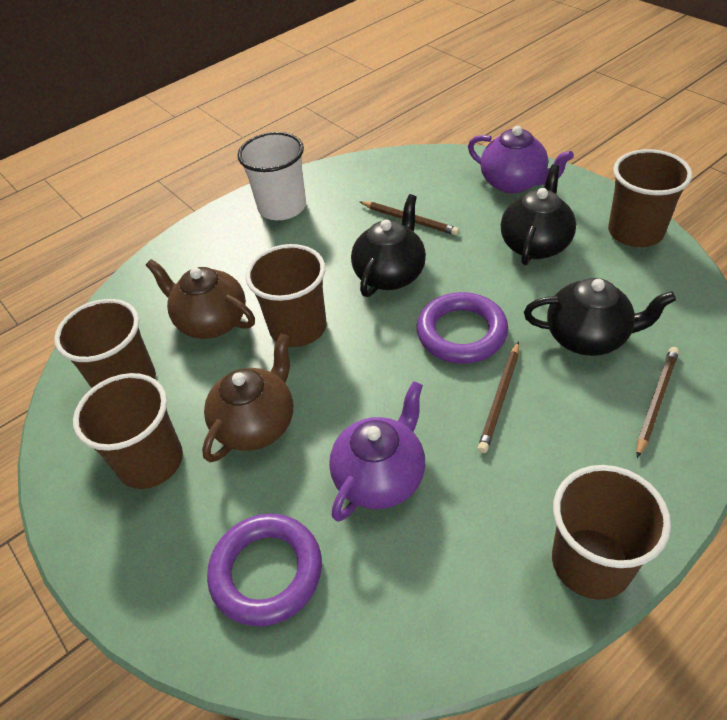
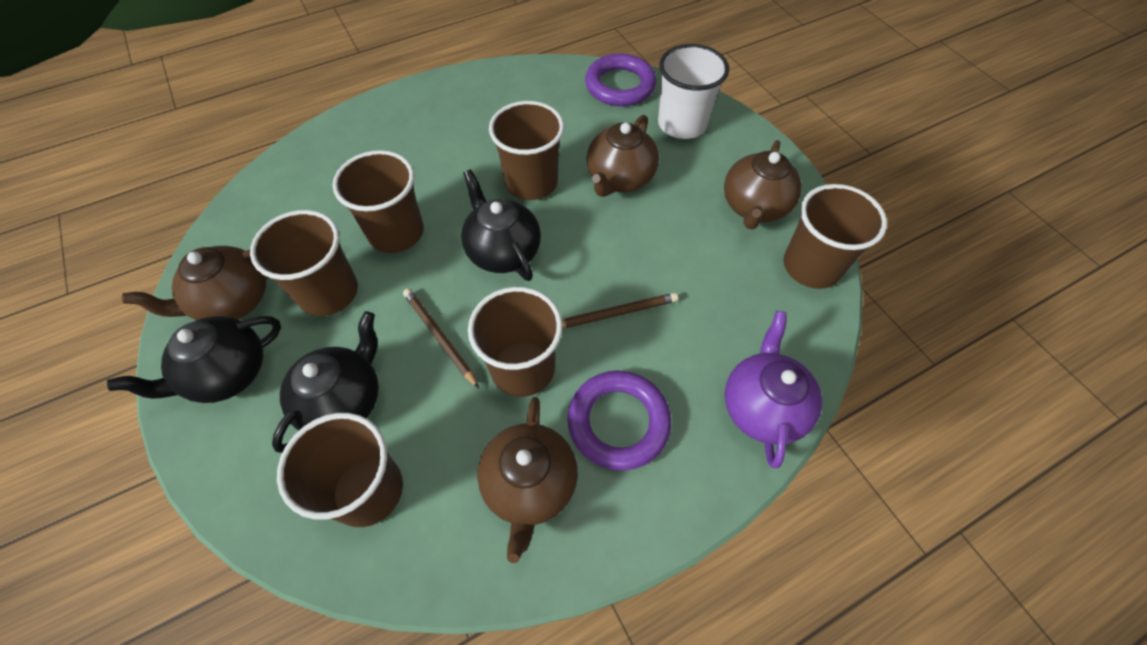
brown cup: 5 -> 6
brown pencil: 3 -> 2
brown teapot: 2 -> 4
purple teapot: 2 -> 1

